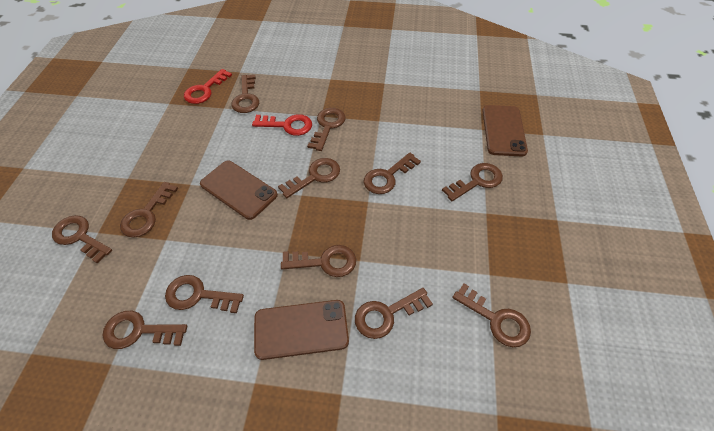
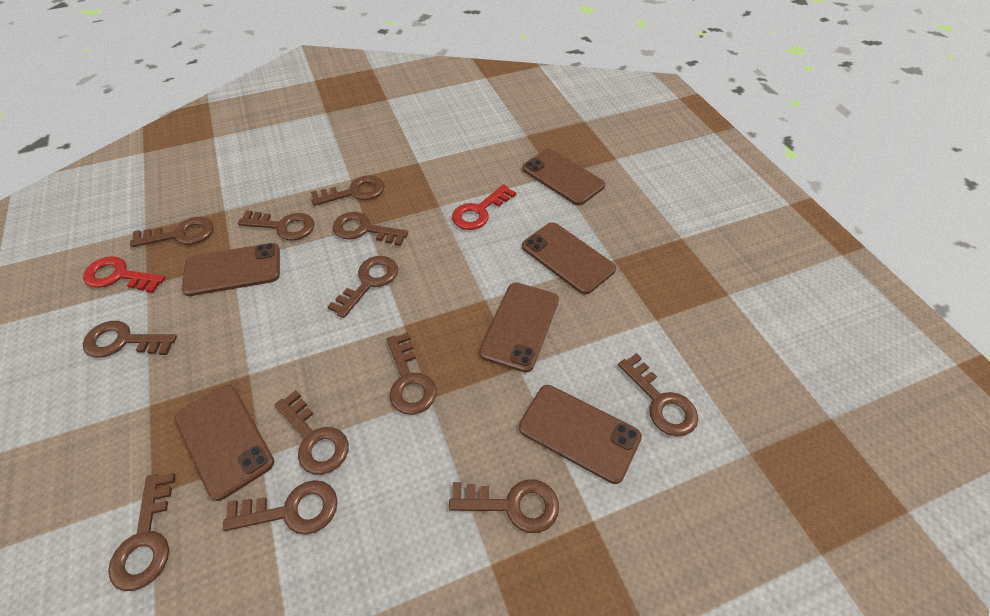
brown phone: 3 -> 6

